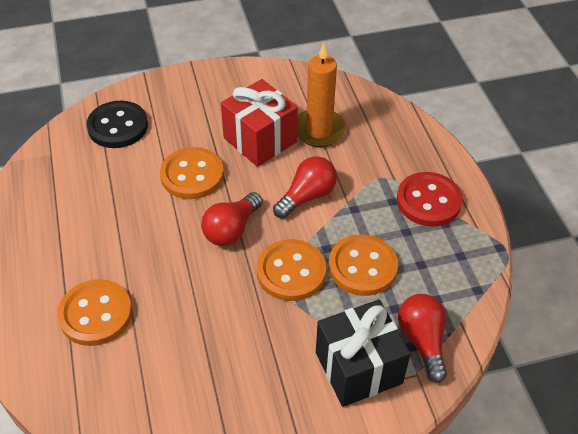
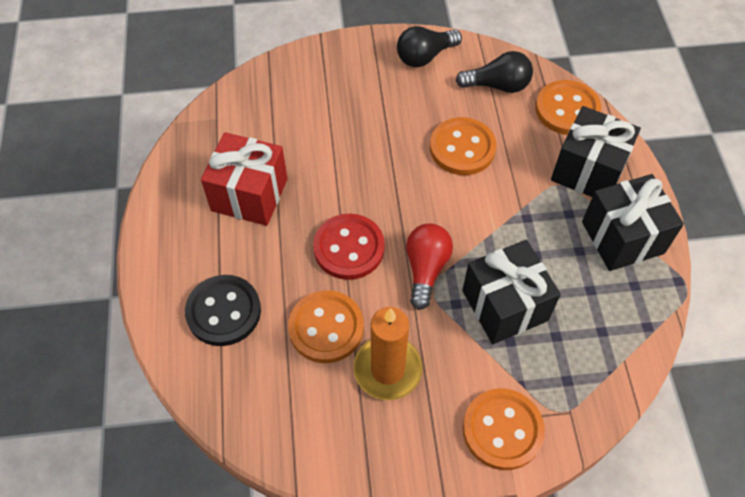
black gift: 1 -> 3
black light bulb: 0 -> 2
red light bulb: 3 -> 1

